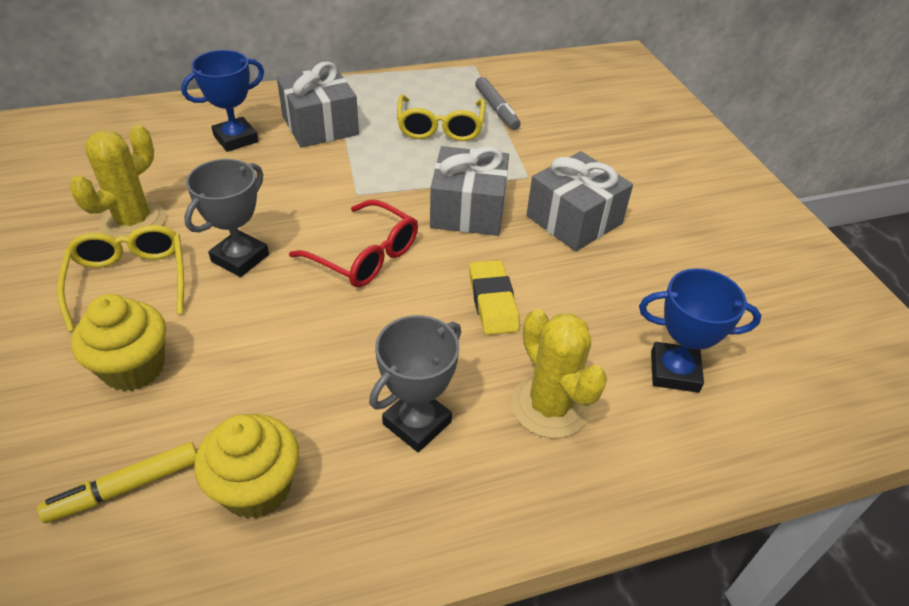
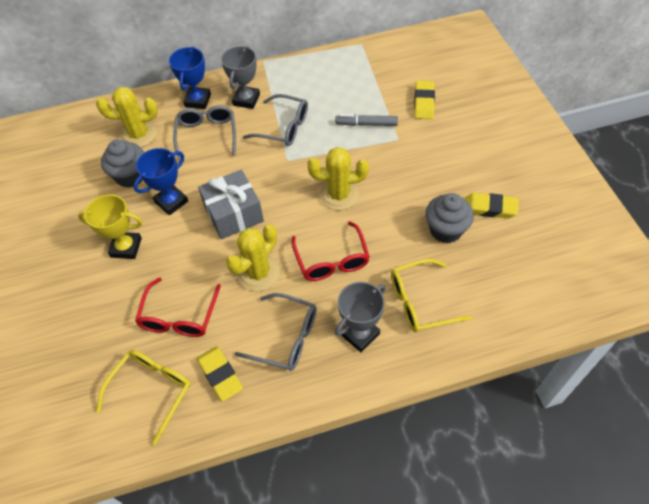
grey cupcake: 0 -> 2
grey gift: 3 -> 1
grey glasses: 0 -> 3
red glasses: 1 -> 2
yellow cactus: 2 -> 3
yellow cupcake: 2 -> 0
yellow eraser: 1 -> 3
yellow marker: 1 -> 0
yellow trophy: 0 -> 1

